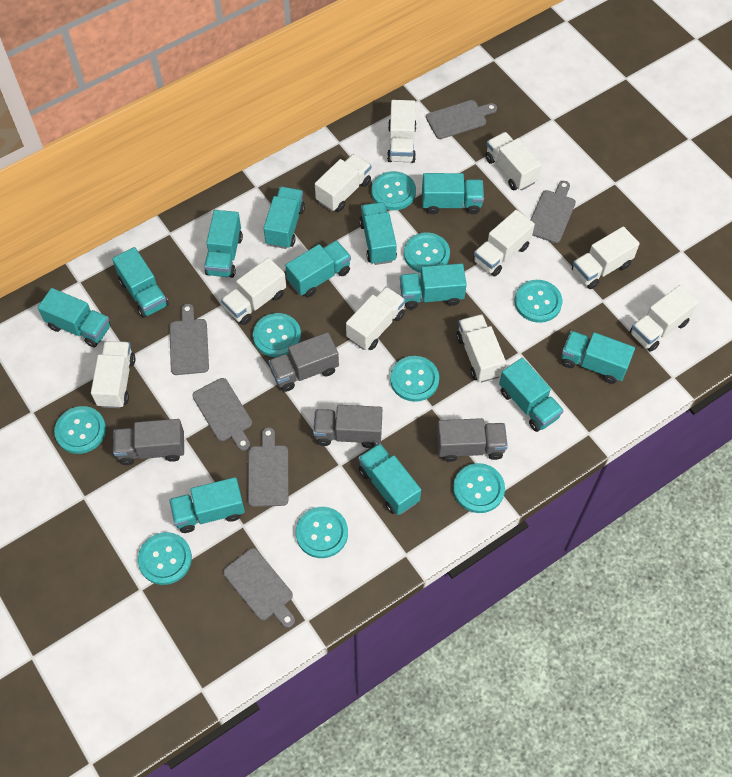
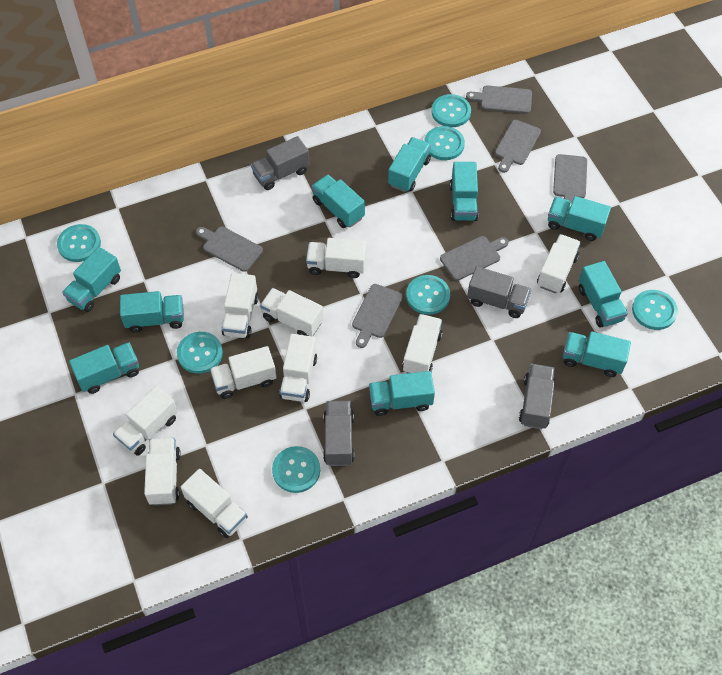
turquoise button: 9 -> 7
turquoise truck: 12 -> 10

